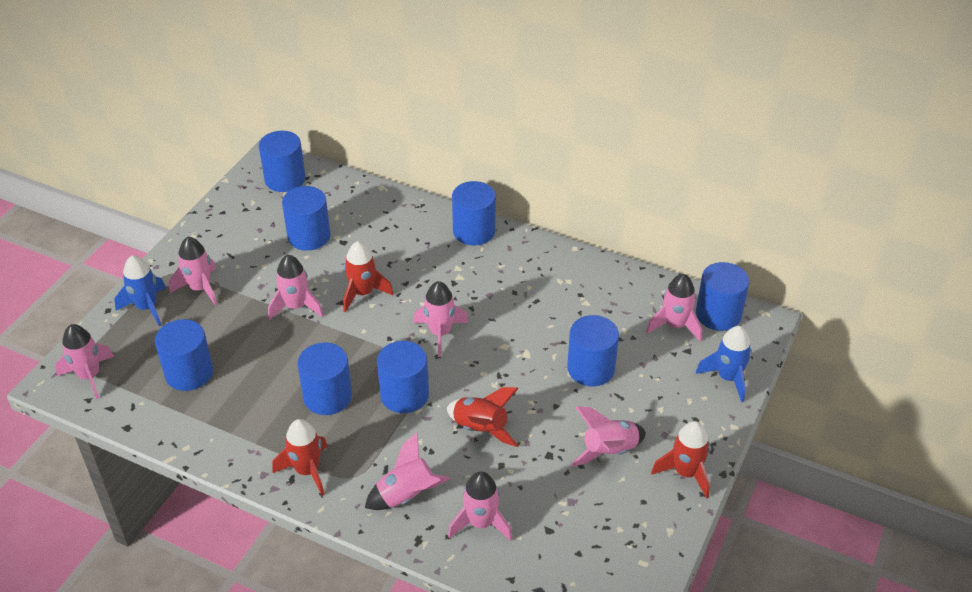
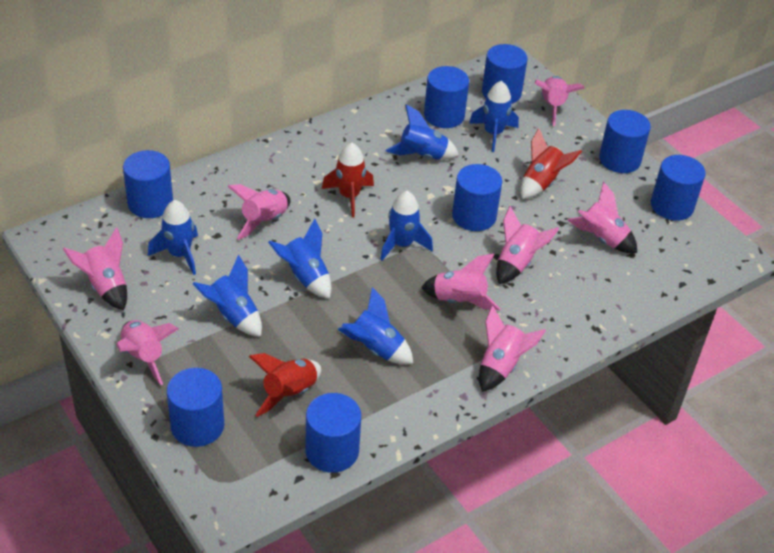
blue rocket: 2 -> 7
red rocket: 4 -> 3

